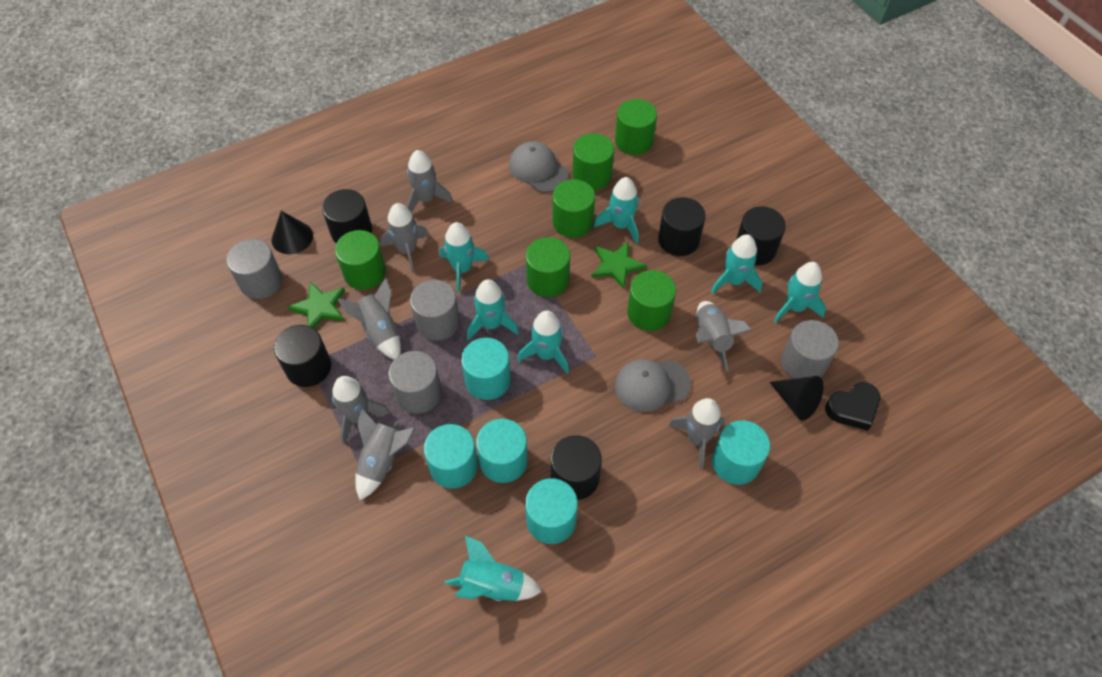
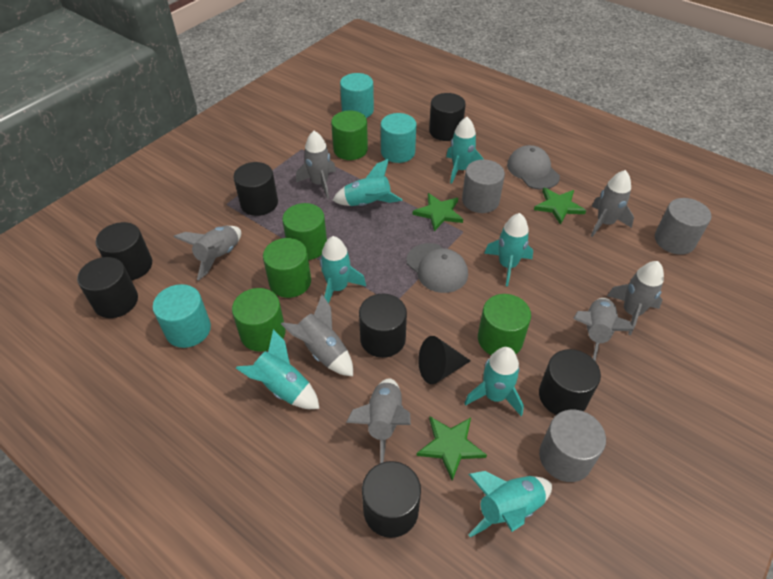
black cone: 2 -> 1
black cylinder: 5 -> 7
black heart: 1 -> 0
green cylinder: 6 -> 5
green star: 2 -> 3
grey cylinder: 4 -> 3
turquoise cylinder: 5 -> 3

